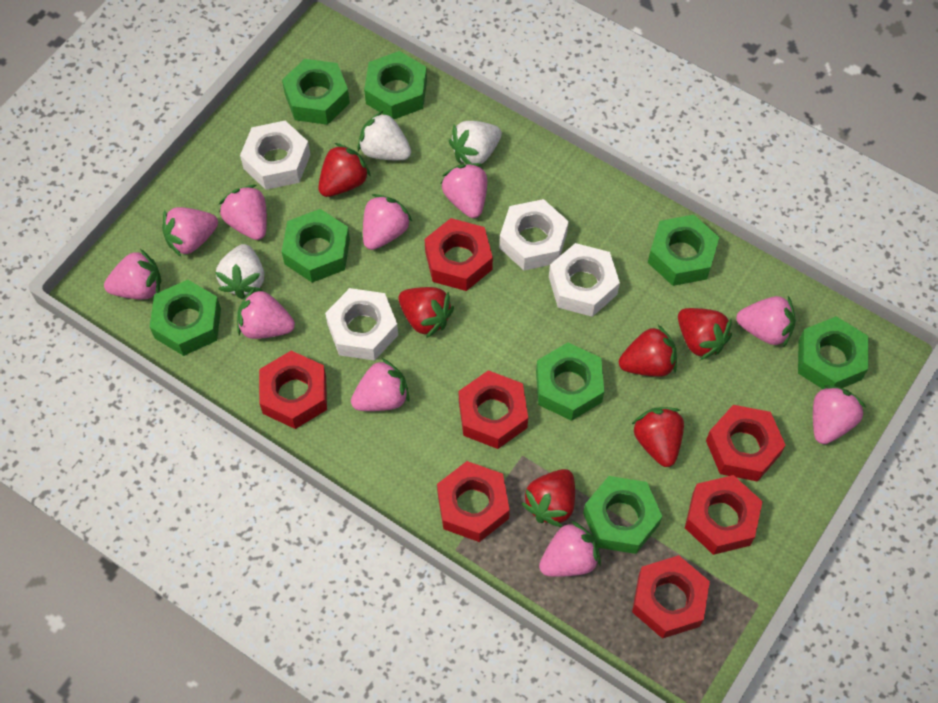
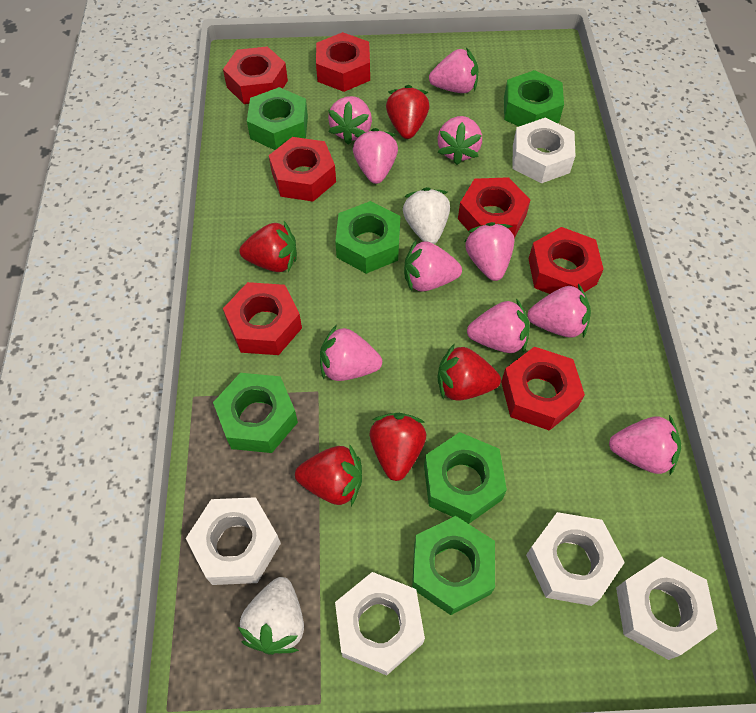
green nut: 8 -> 6
red strawberry: 6 -> 5
white nut: 4 -> 5
white strawberry: 3 -> 2

